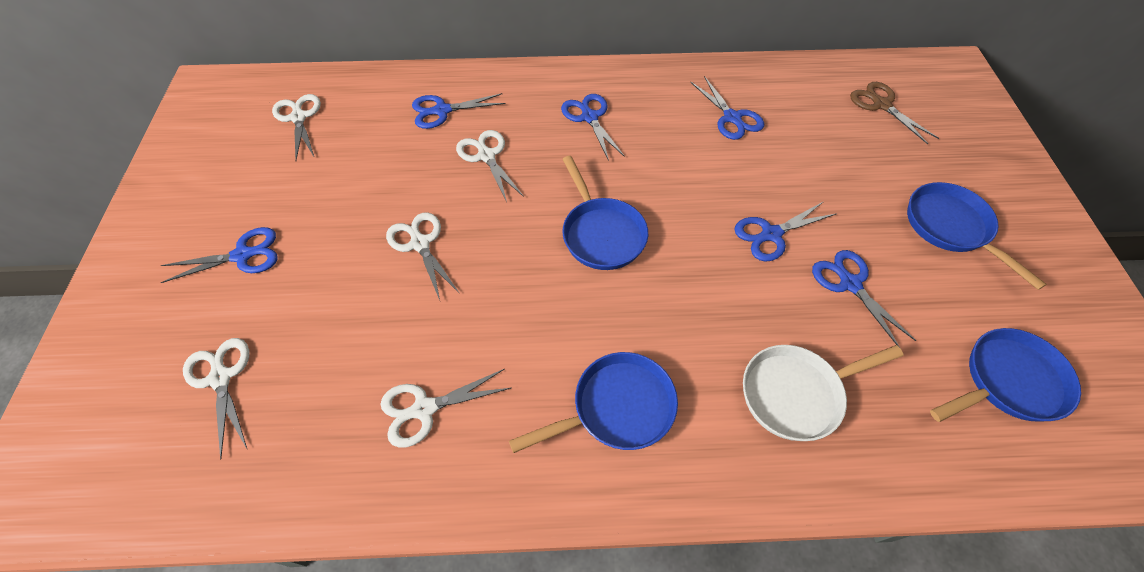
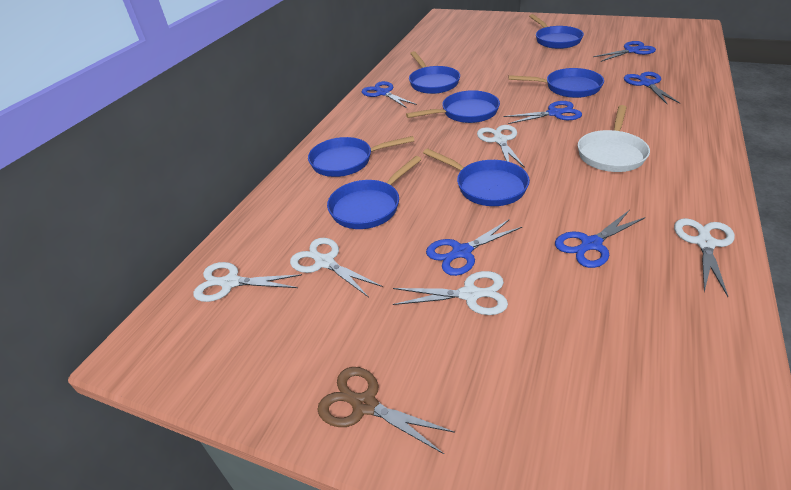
blue pan: 4 -> 7

